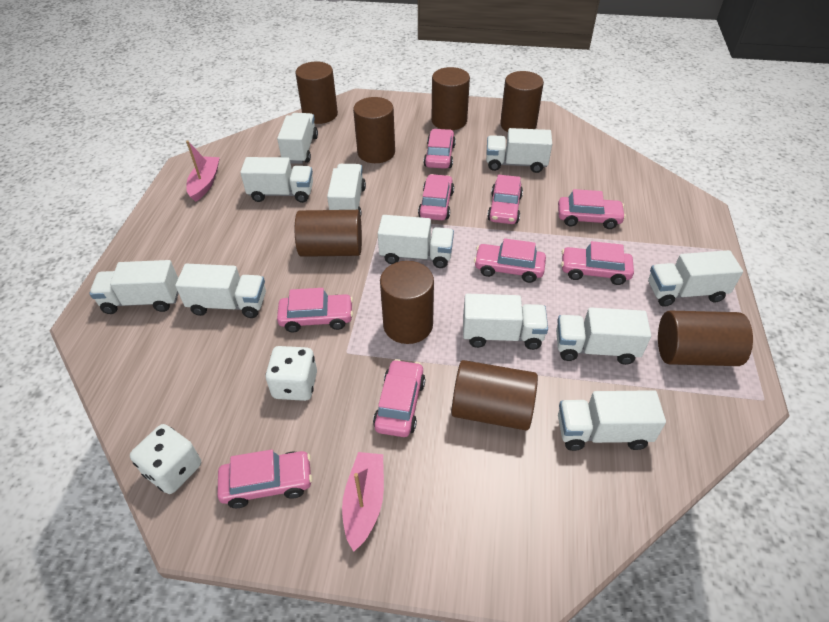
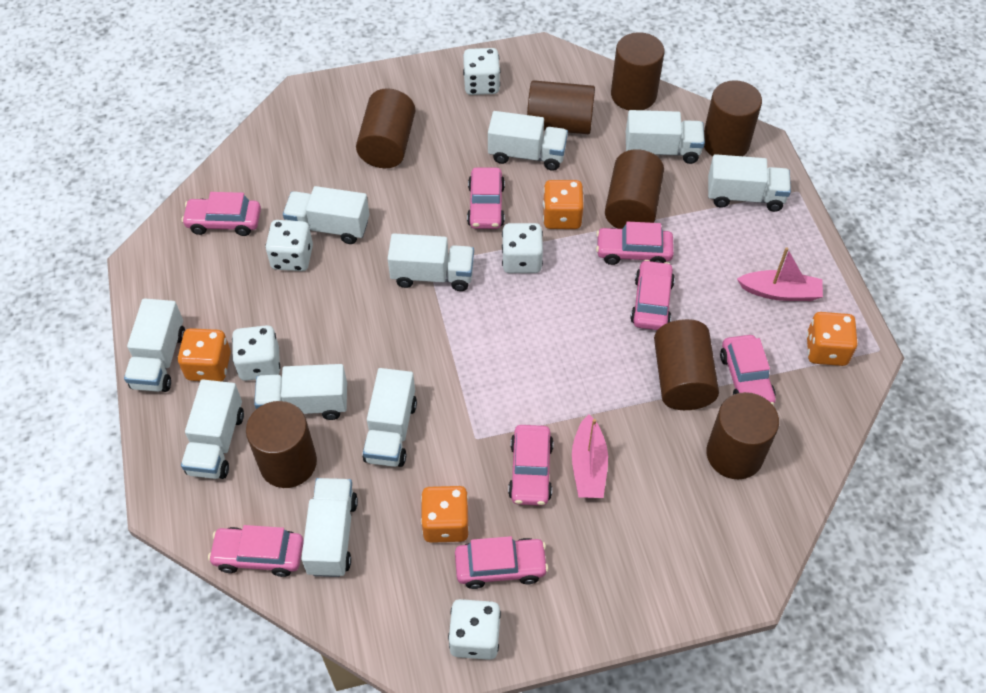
orange dice: 0 -> 4
pink car: 9 -> 8
white dice: 2 -> 5
white truck: 11 -> 10

